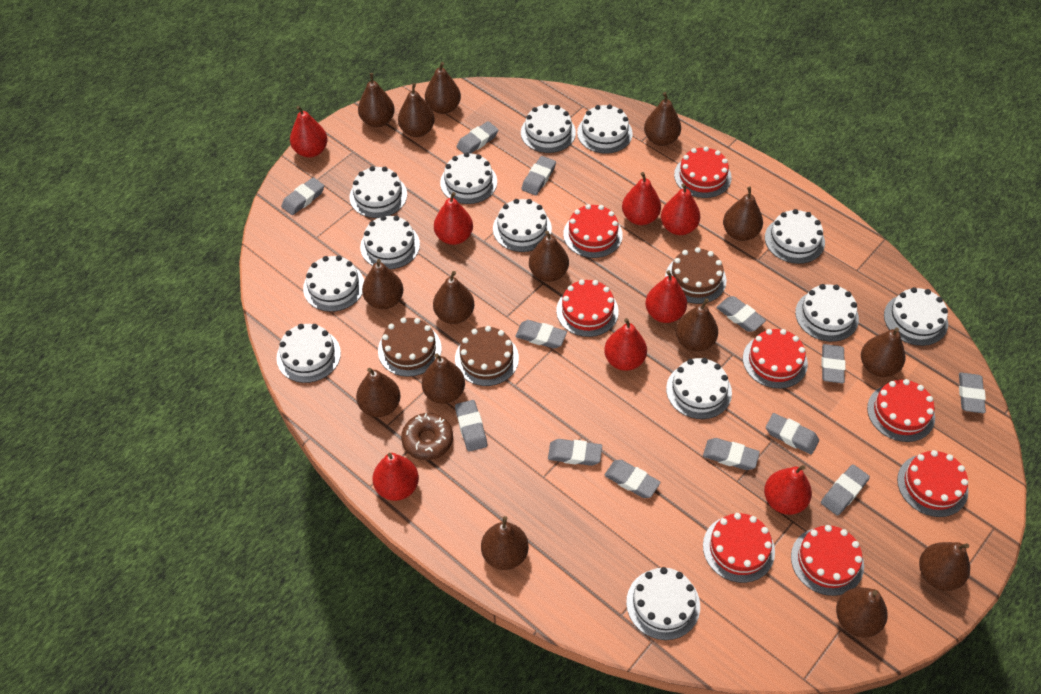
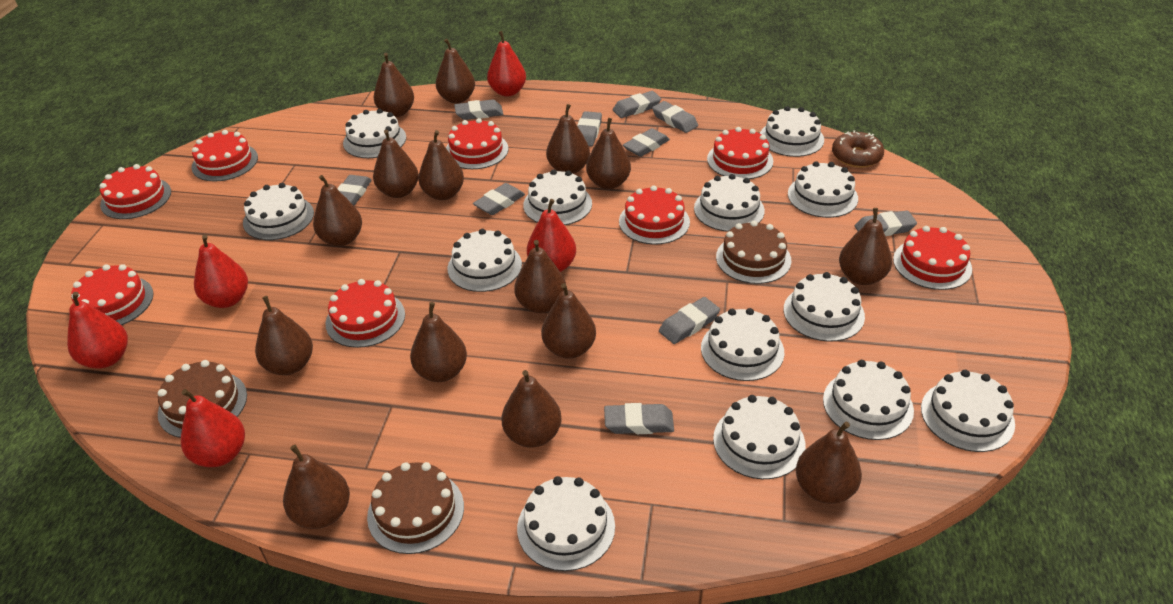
grey eraser: 13 -> 10
red pear: 8 -> 5

